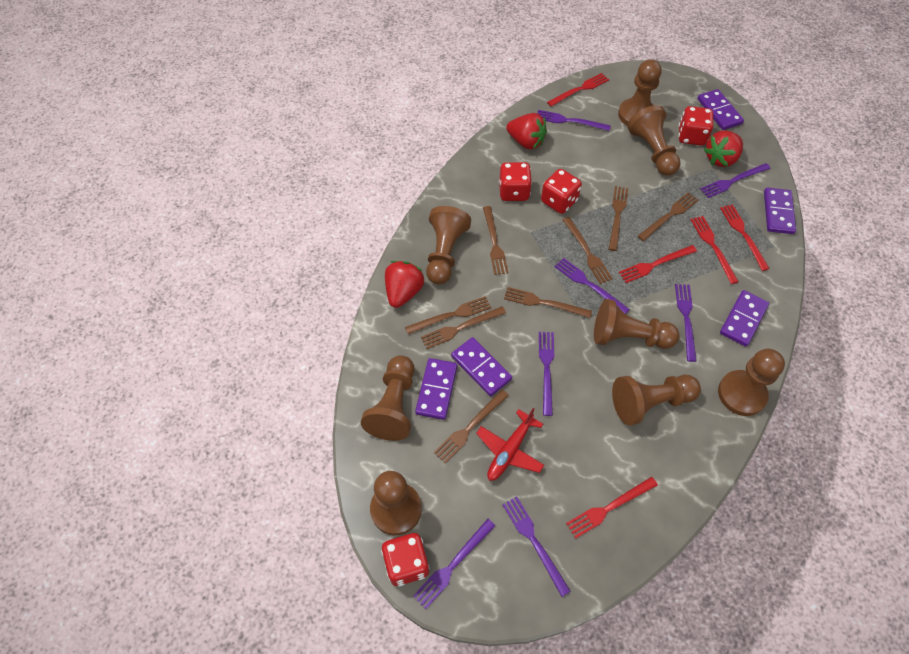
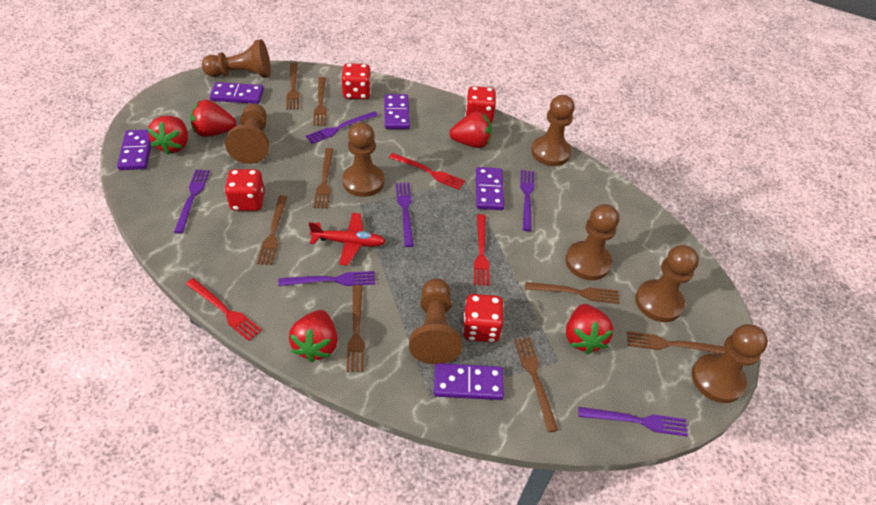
purple fork: 7 -> 6
red fork: 5 -> 3
red strawberry: 3 -> 5

